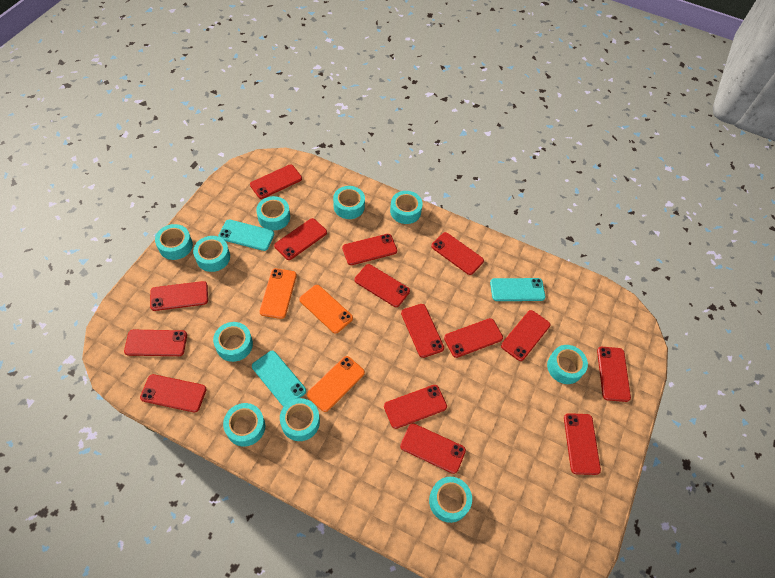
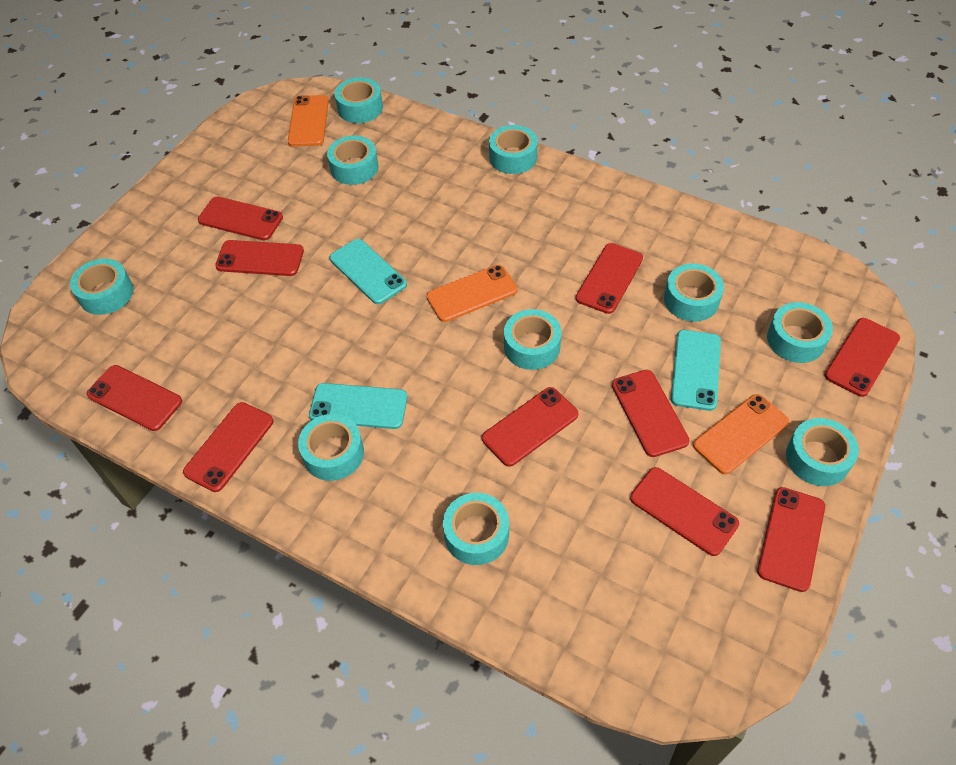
red phone: 15 -> 10

